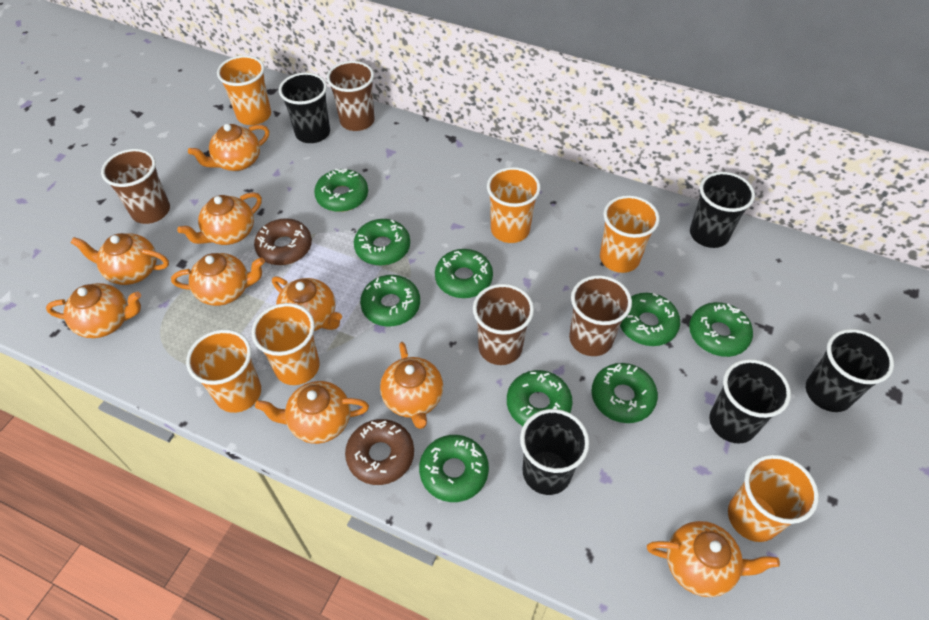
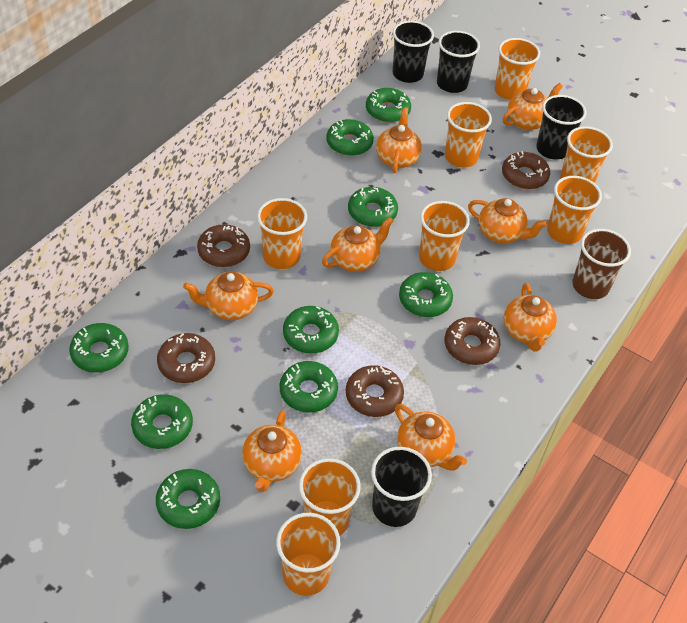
black cup: 5 -> 4
brown cup: 4 -> 1
brown donut: 2 -> 5
orange cup: 6 -> 8
orange teapot: 9 -> 8

